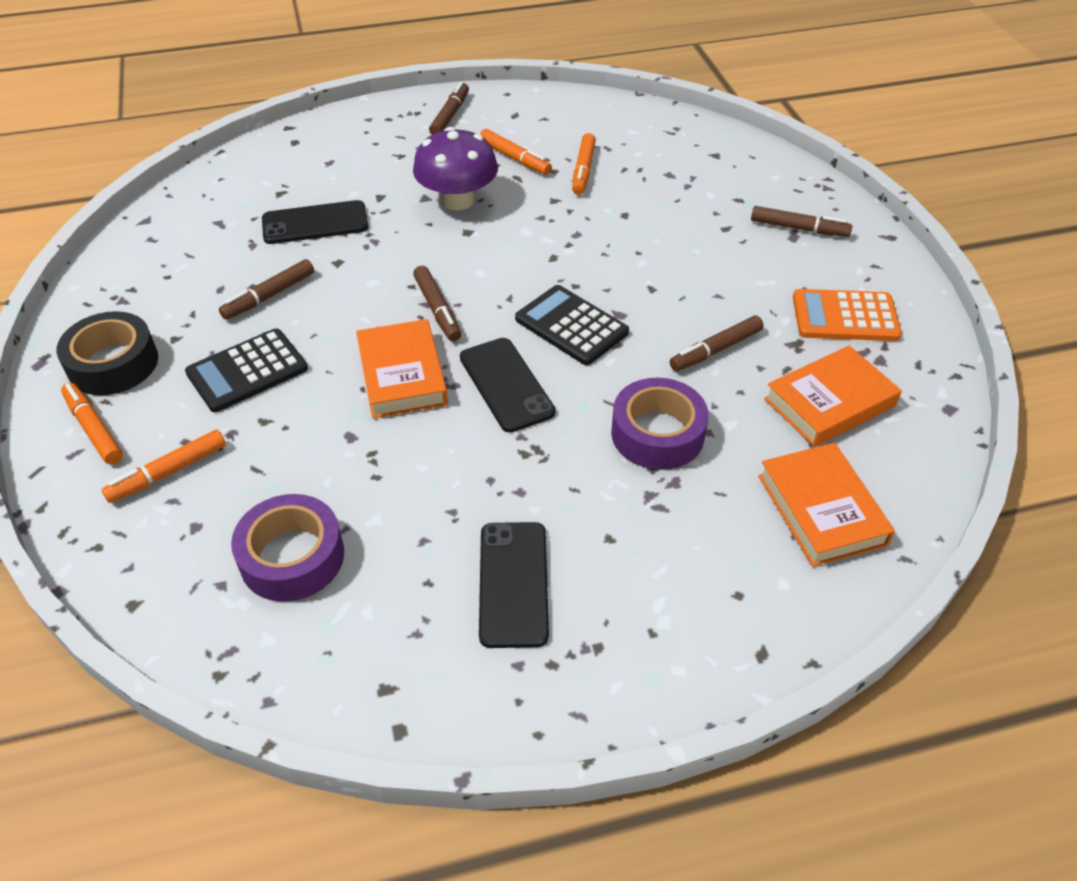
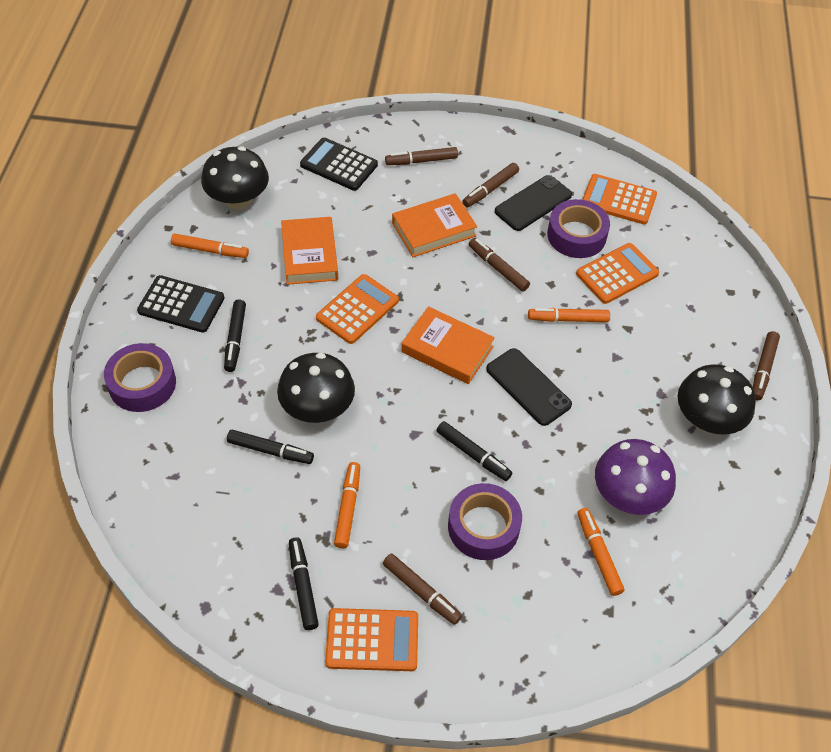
black marker: 0 -> 4
black mushroom: 0 -> 3
black phone: 3 -> 2
black tape: 1 -> 0
orange calculator: 1 -> 4
purple tape: 2 -> 3

